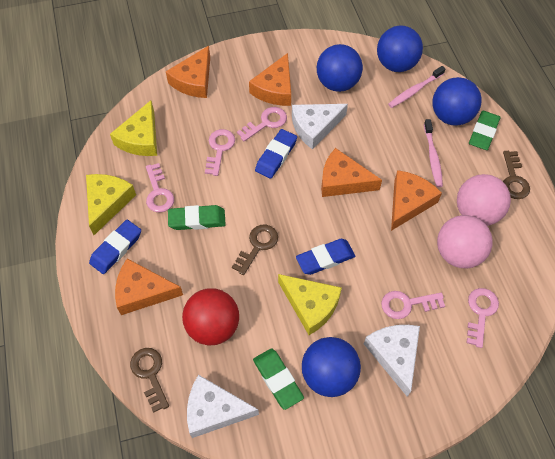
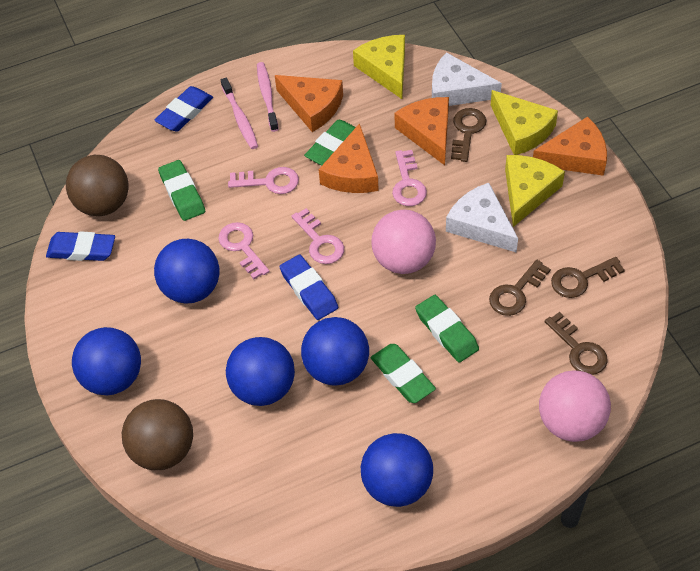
blue ball: 4 -> 5
brown ball: 0 -> 2
brown key: 3 -> 4
green eraser: 3 -> 4
orange cheese: 5 -> 4
pink key: 5 -> 4
red ball: 1 -> 0
white cheese: 3 -> 2

